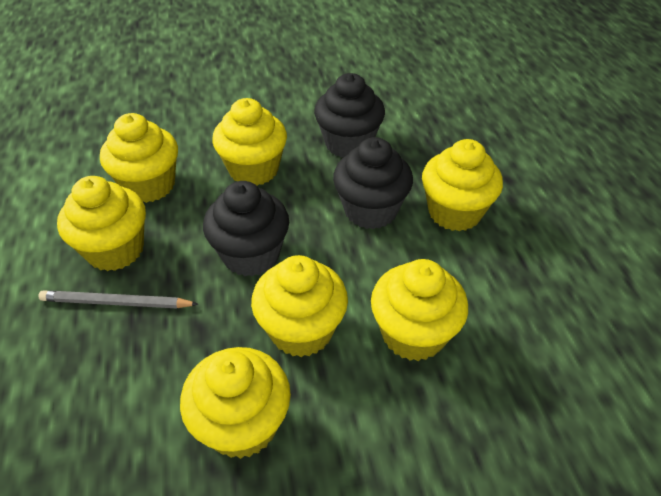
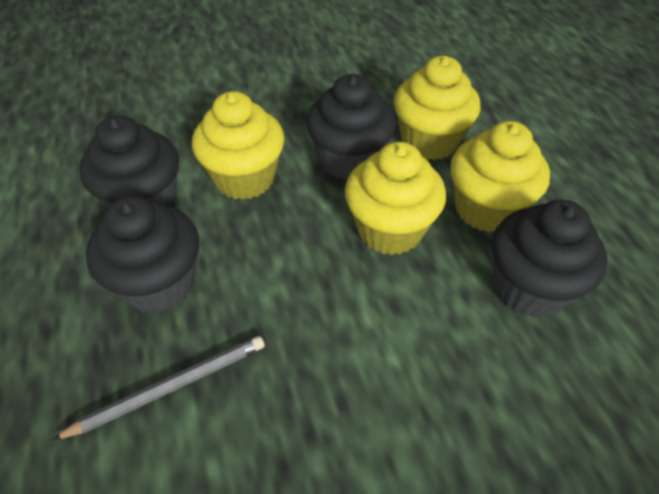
black cupcake: 3 -> 4
yellow cupcake: 7 -> 4

